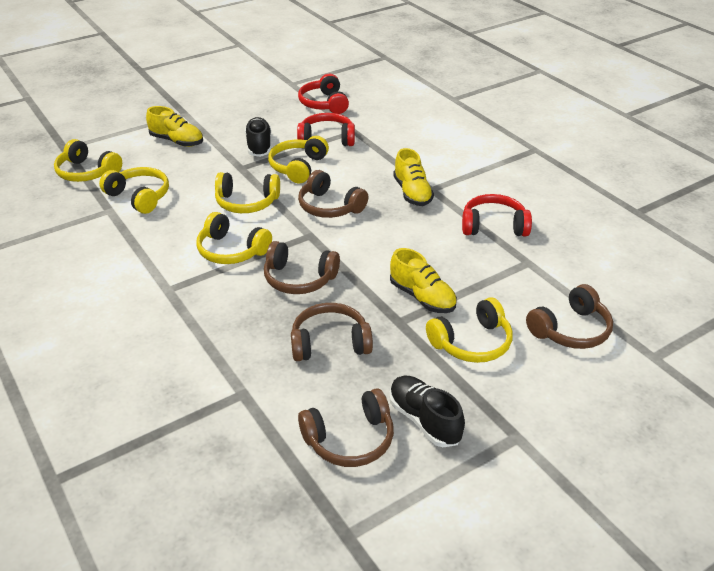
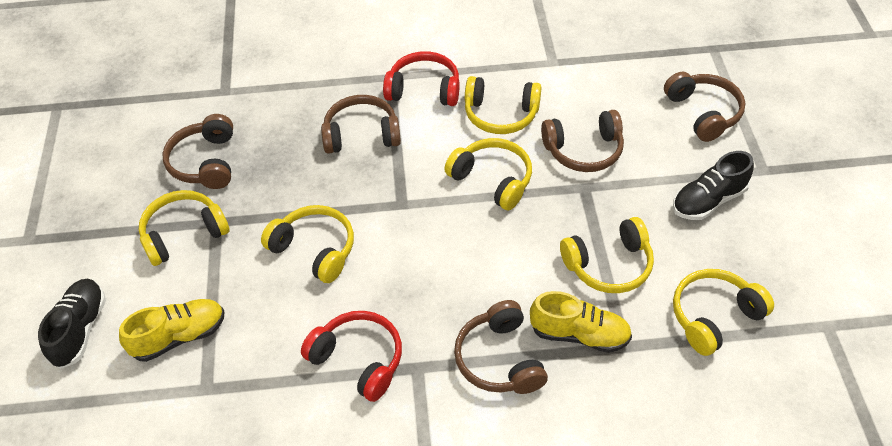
red headphones: 3 -> 2
yellow shoe: 3 -> 2

